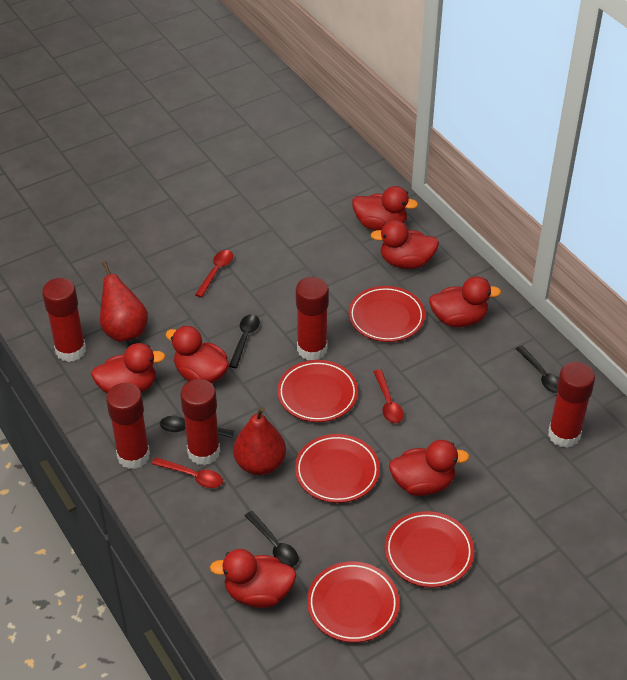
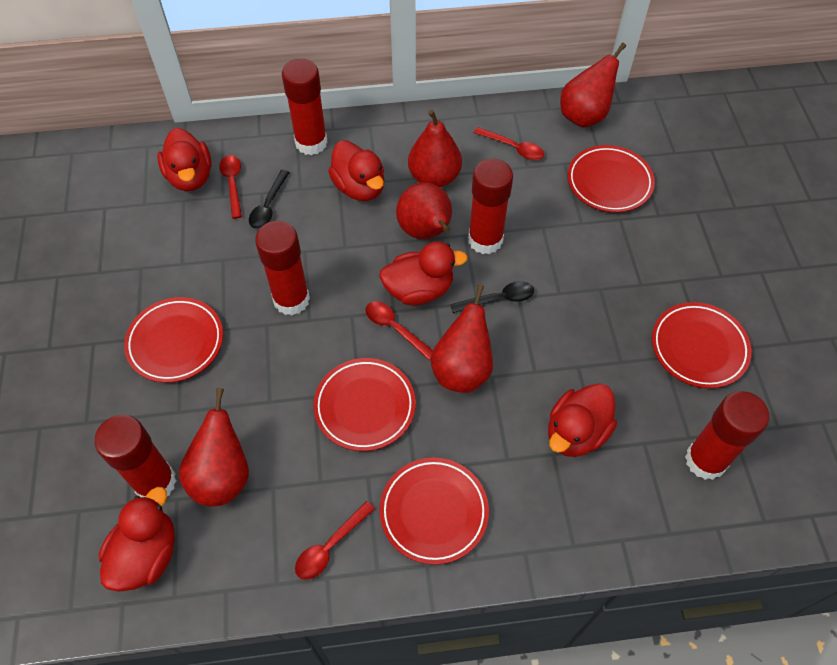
black spoon: 4 -> 2
red duck: 7 -> 5
red pear: 2 -> 5
red spoon: 3 -> 4

